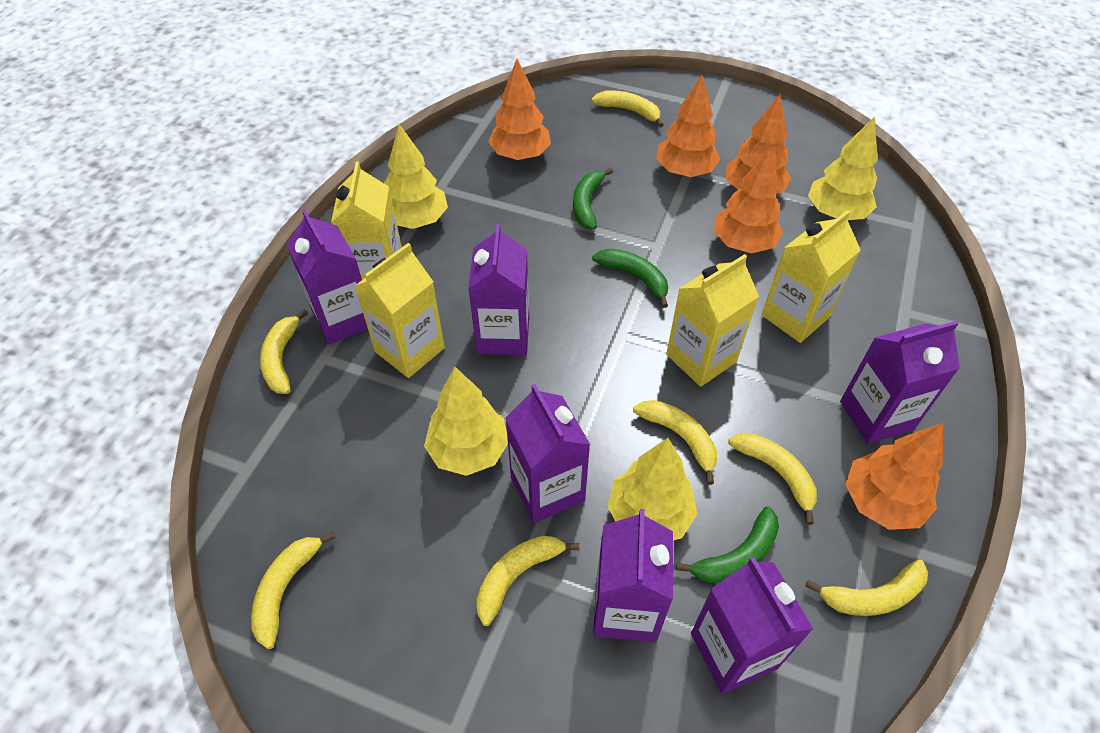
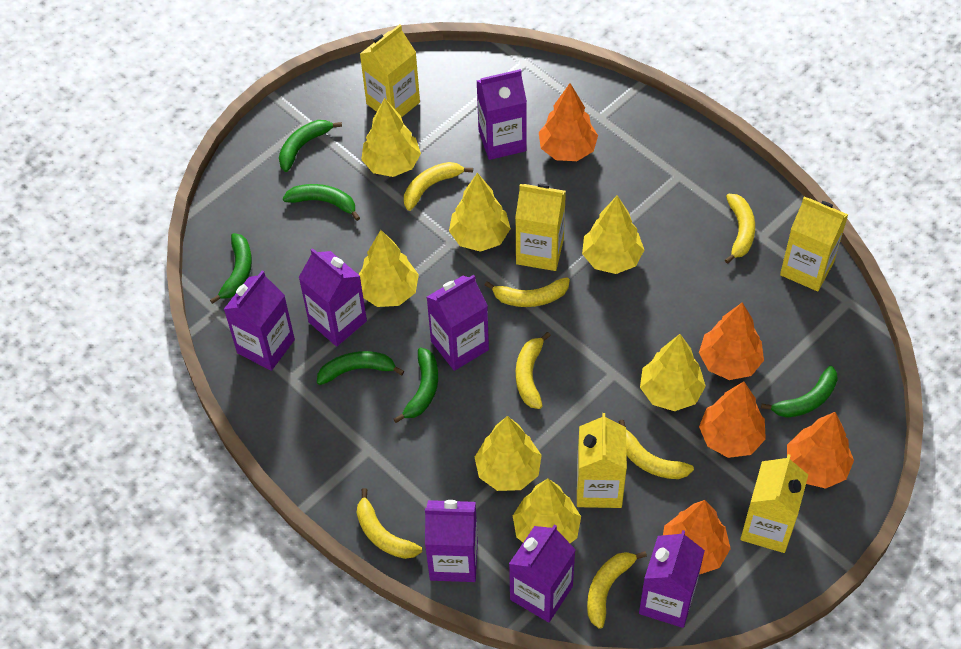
green banana: 3 -> 6
purple carton: 6 -> 7
yellow carton: 4 -> 5
yellow tree: 4 -> 7

